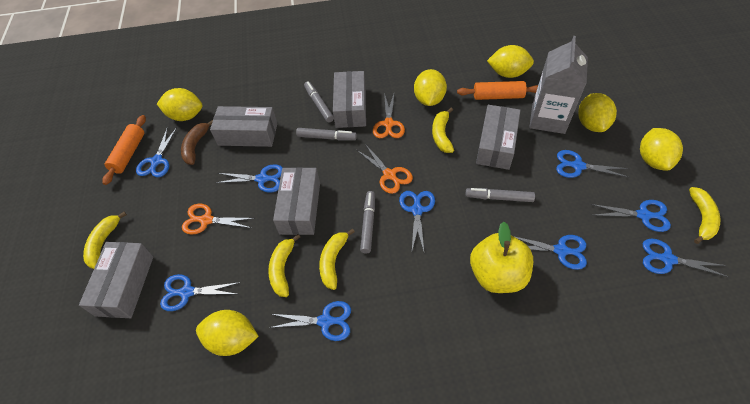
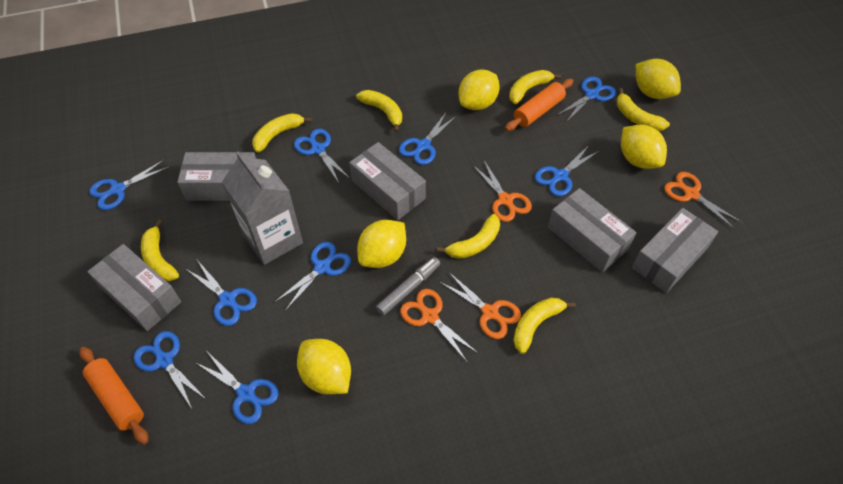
brown banana: 1 -> 0
grey marker: 4 -> 1
orange scissors: 3 -> 4
yellow apple: 1 -> 0
yellow banana: 5 -> 7
yellow lemon: 6 -> 5

